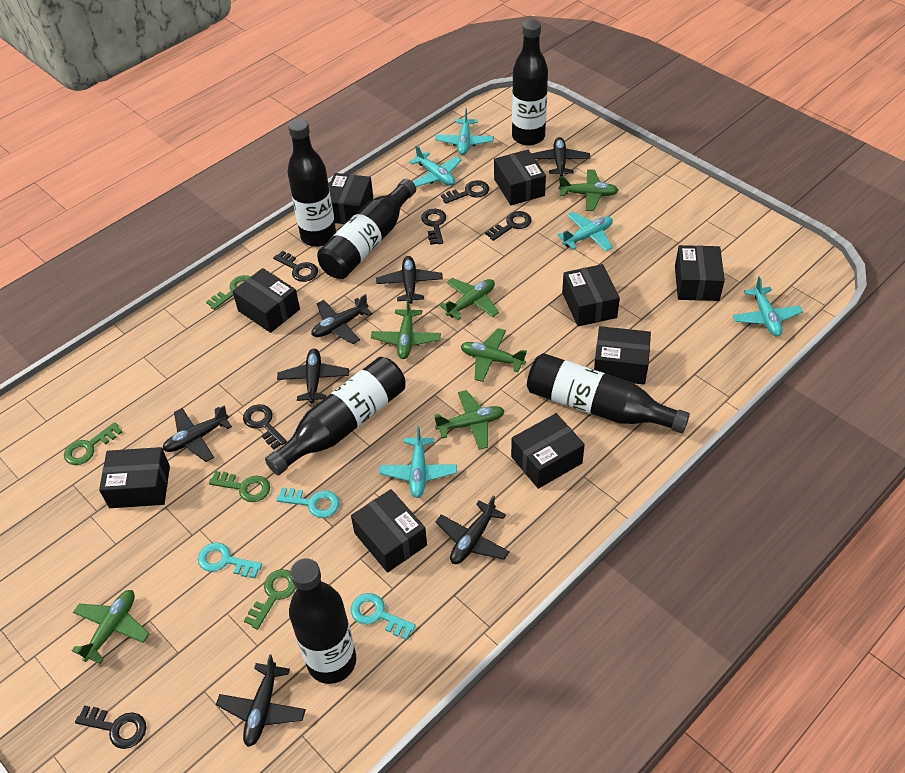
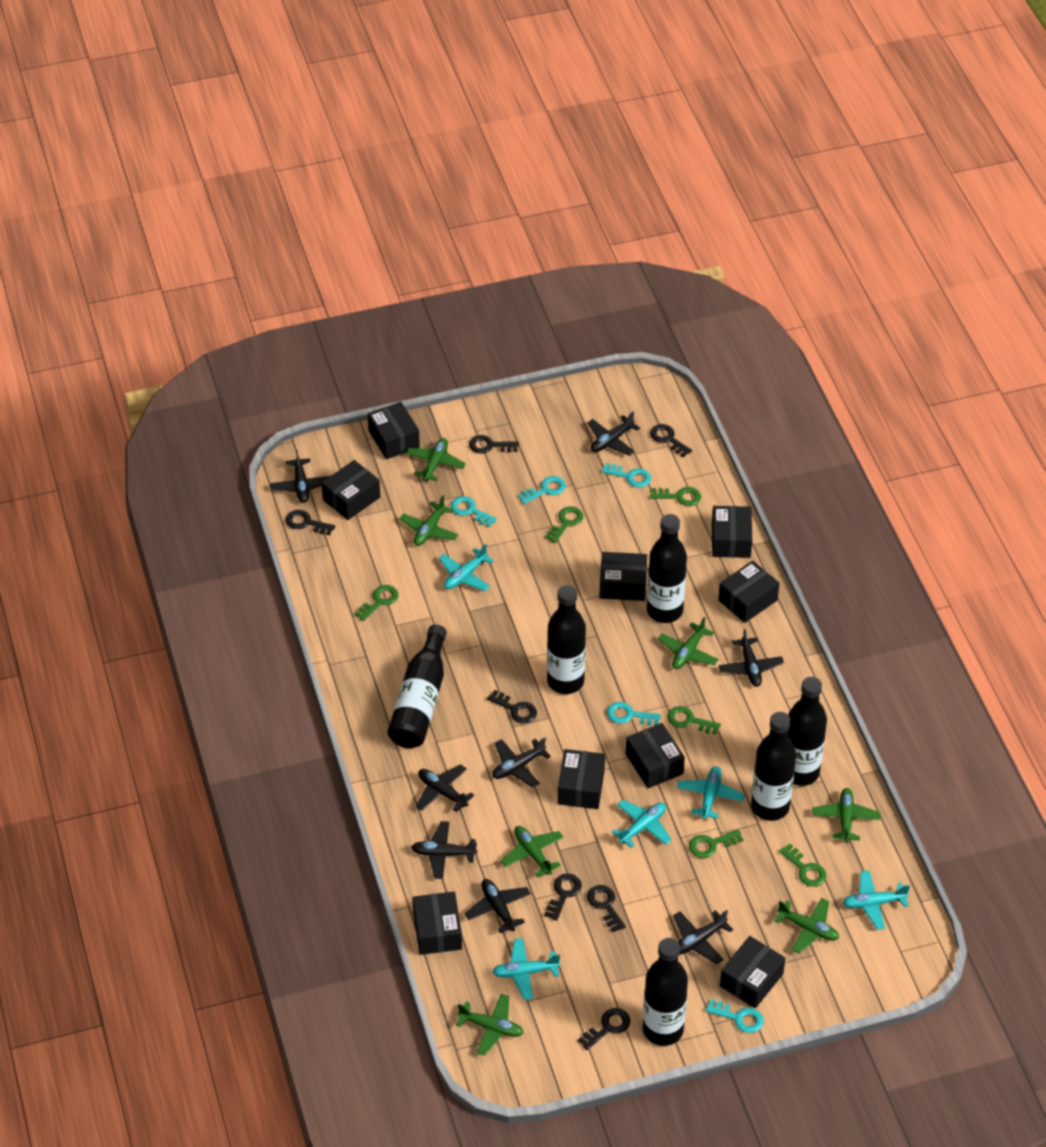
black key: 6 -> 7
black plane: 7 -> 8
green key: 4 -> 6
green plane: 6 -> 7
turquoise key: 3 -> 5

